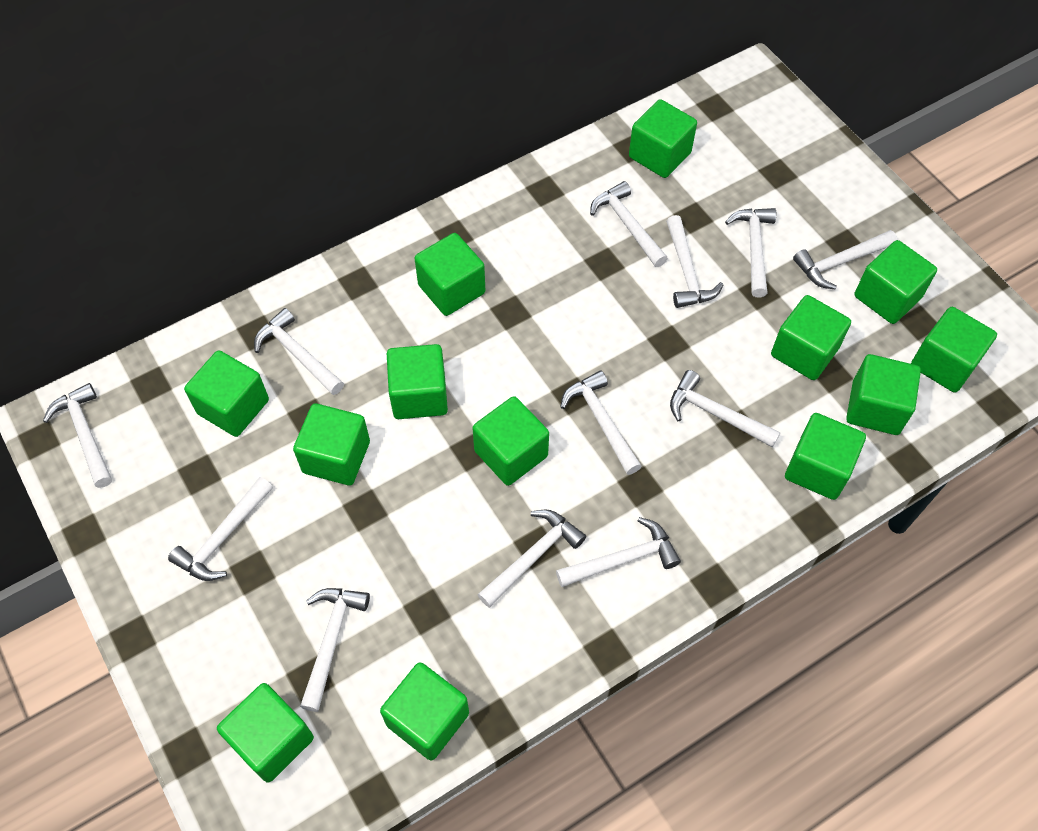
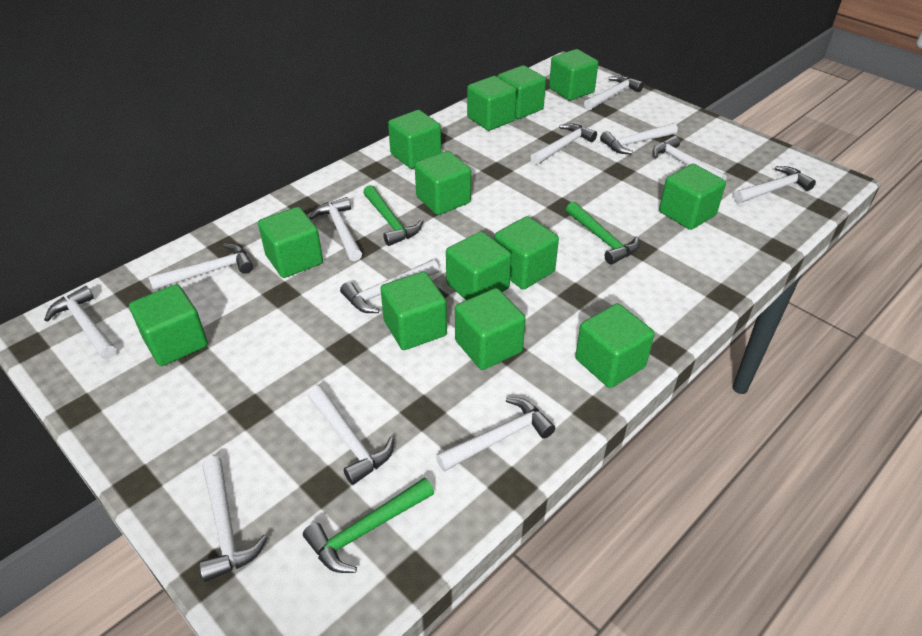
green hammer: 0 -> 3

